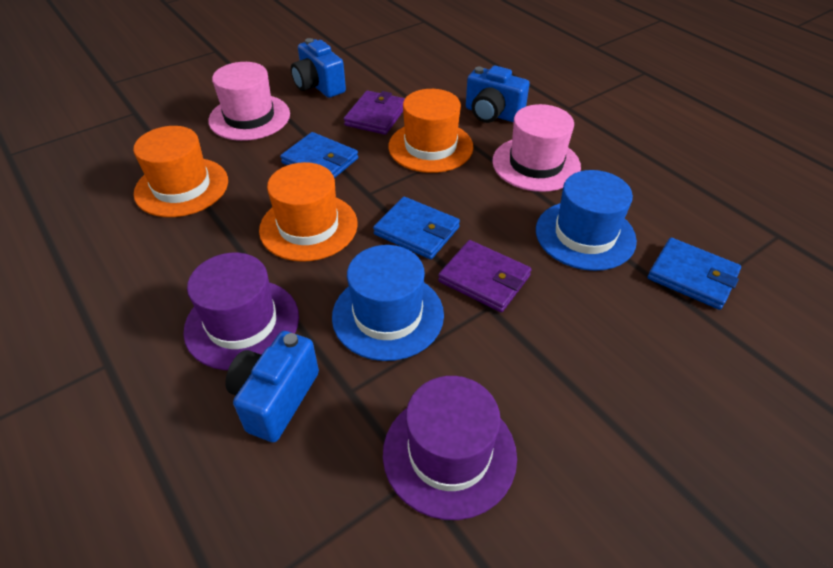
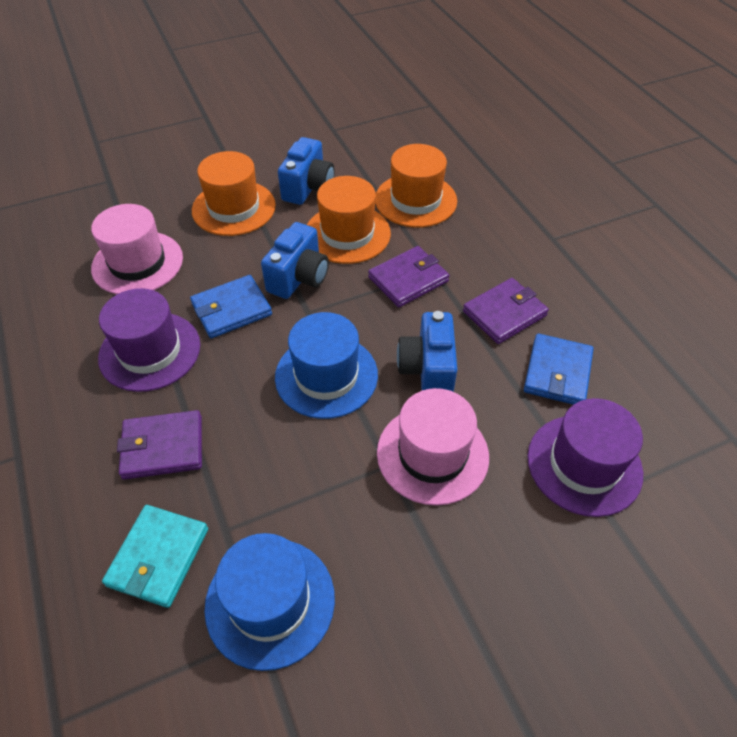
blue wallet: 3 -> 2
purple wallet: 2 -> 3
turquoise wallet: 0 -> 1

